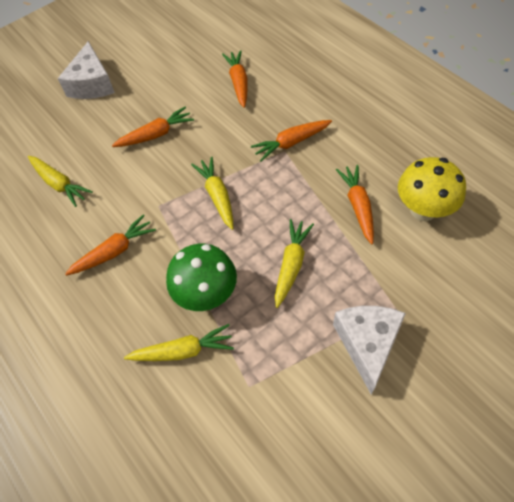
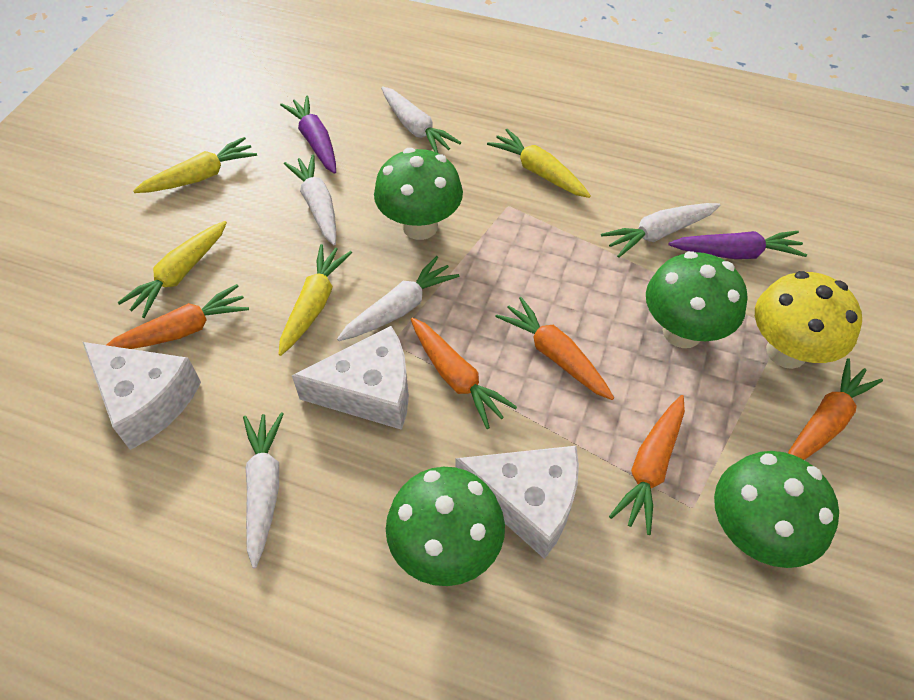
green mushroom: 1 -> 4
purple carrot: 0 -> 2
white carrot: 0 -> 5
white cheese: 2 -> 3

